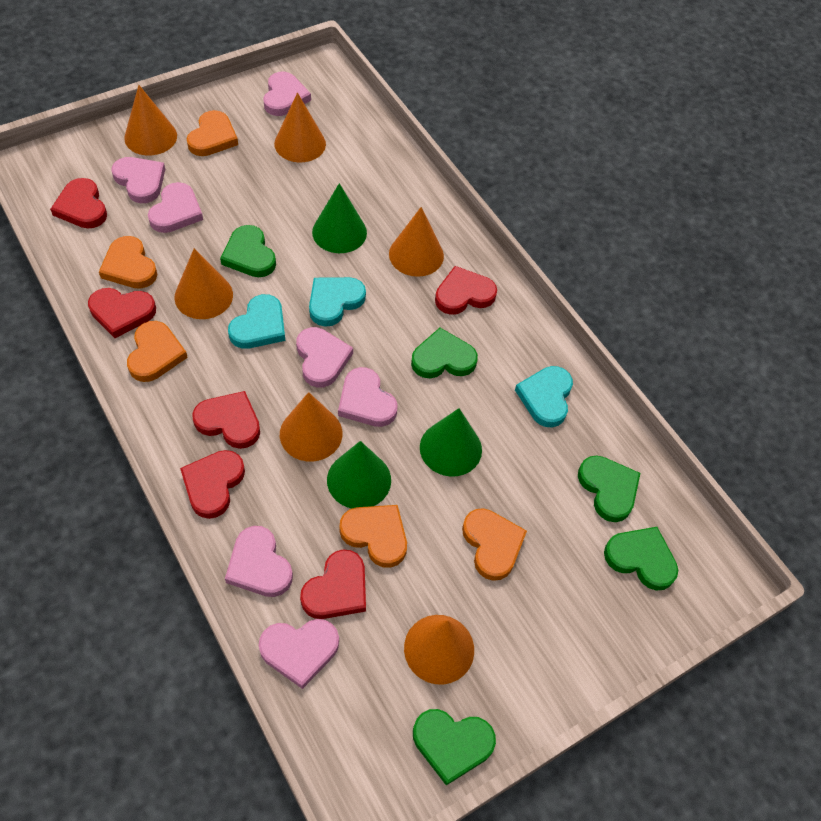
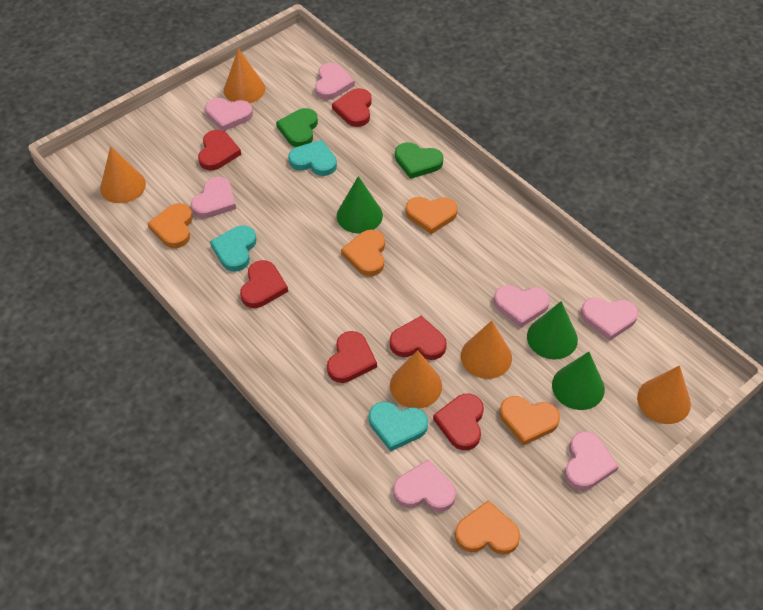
green heart: 5 -> 2
orange cone: 6 -> 5

